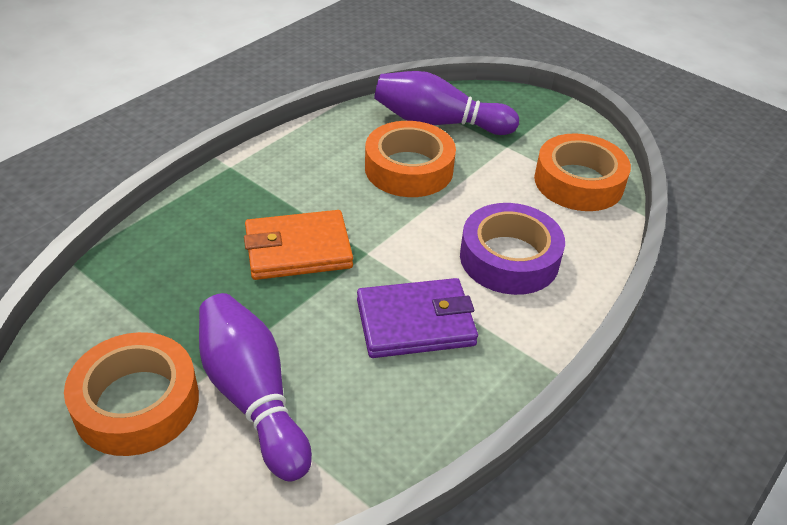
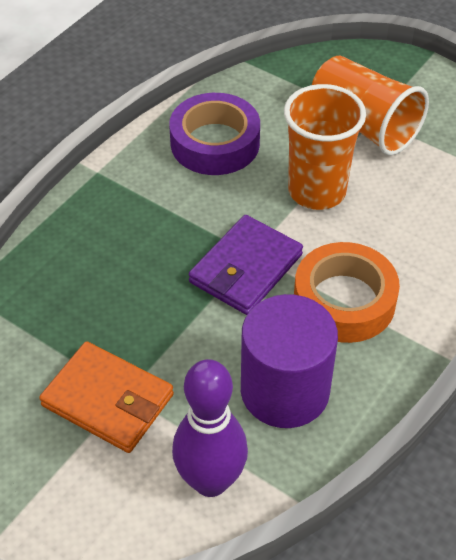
orange cup: 0 -> 2
orange tape: 3 -> 1
purple bowling pin: 2 -> 1
purple cylinder: 0 -> 1

